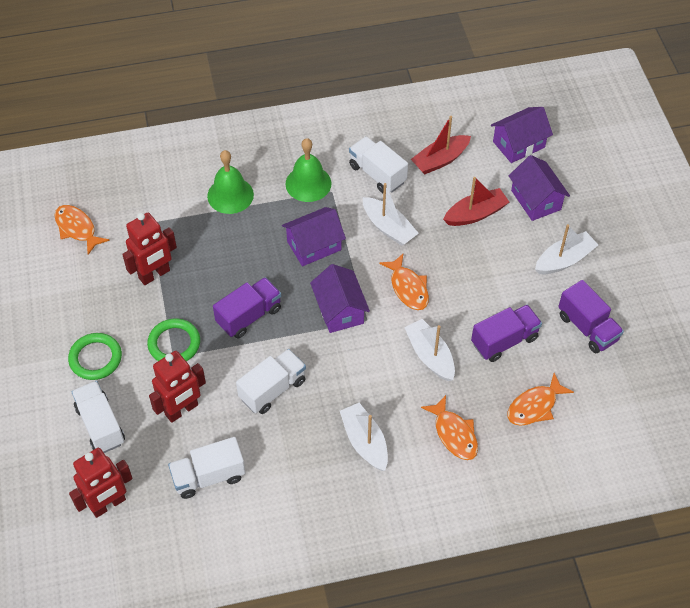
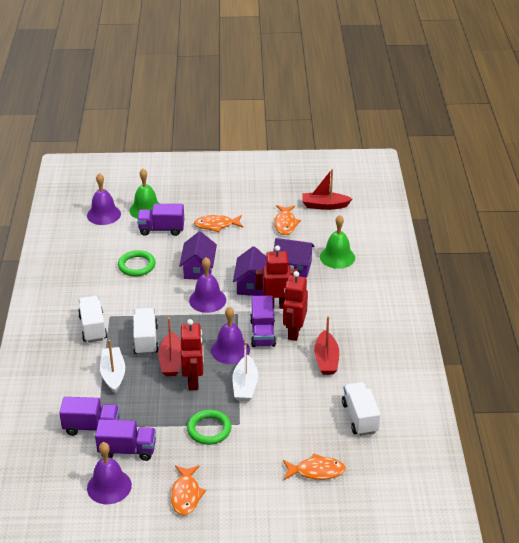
purple bell: 0 -> 4
purple house: 4 -> 3
purple truck: 3 -> 4
red boat: 2 -> 3
white boat: 4 -> 2
white truck: 4 -> 3

